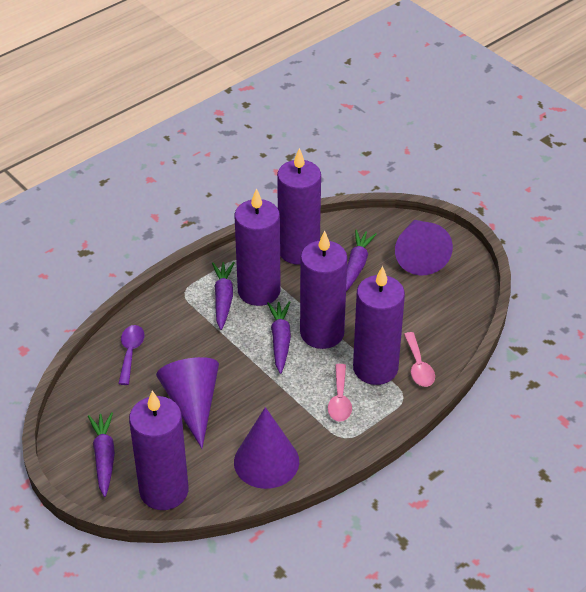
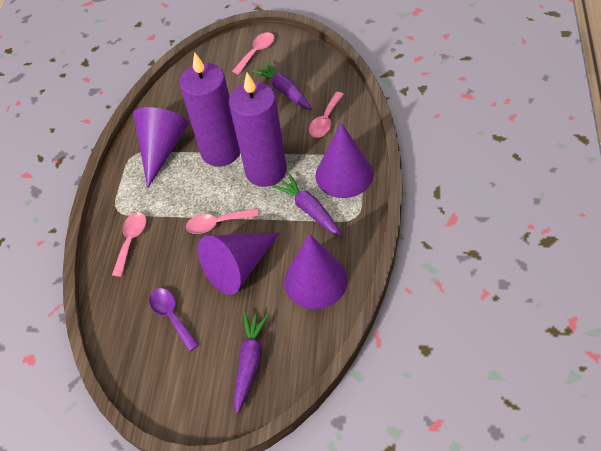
pink spoon: 2 -> 4
purple candle: 5 -> 2
purple carrot: 4 -> 3
purple cone: 3 -> 4

